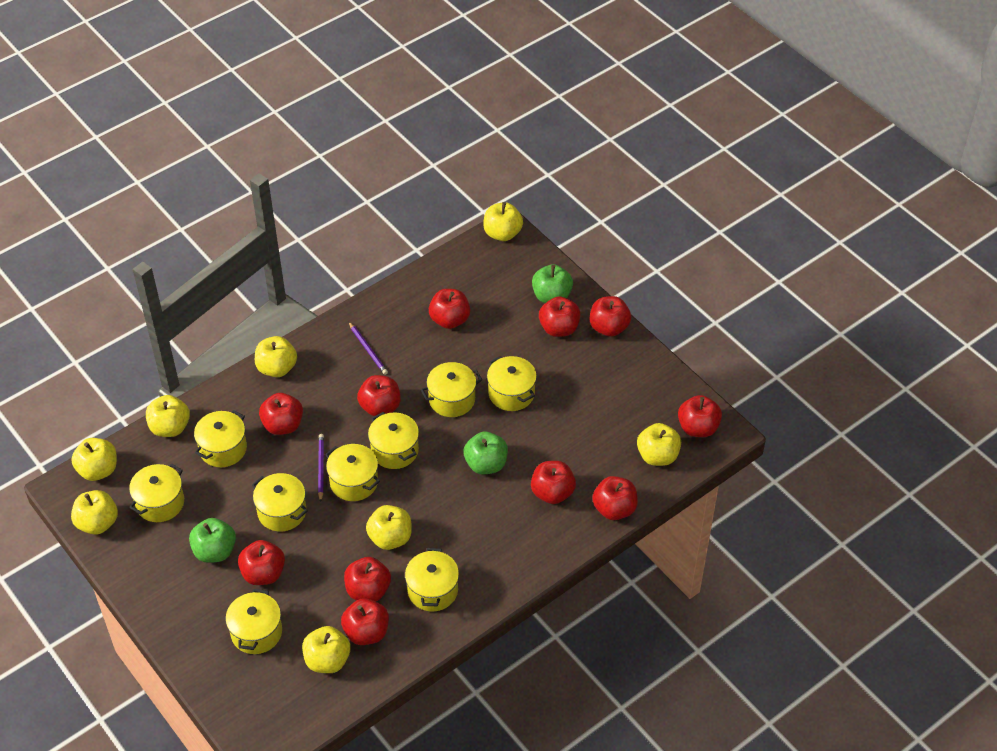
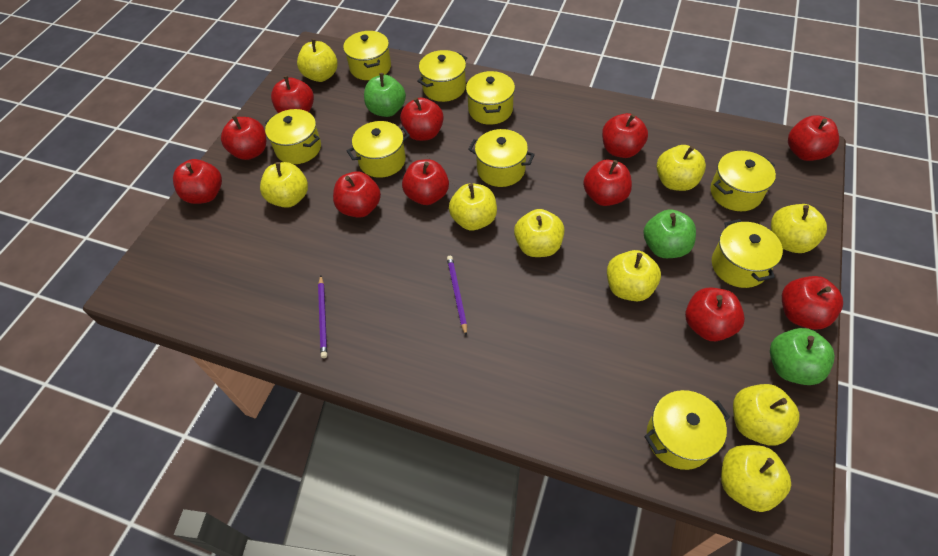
yellow apple: 8 -> 9

